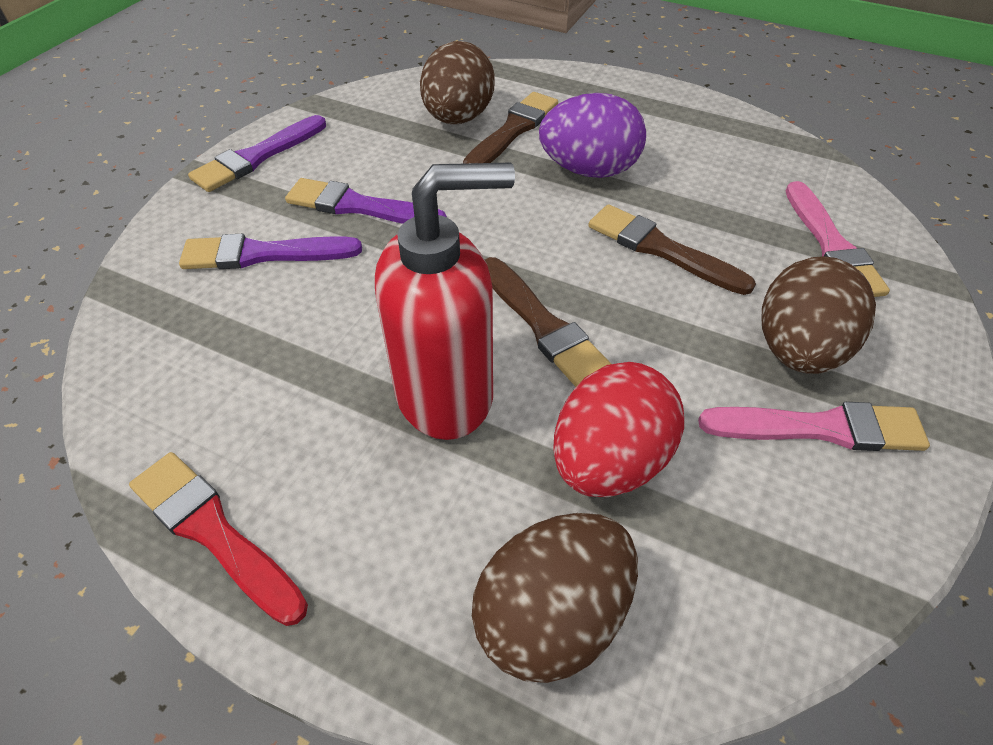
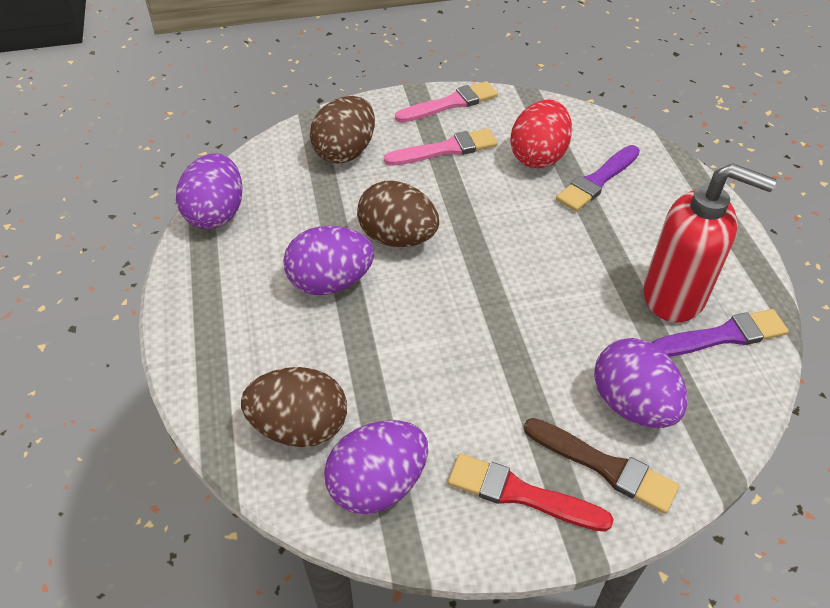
brown brush: 3 -> 1
purple brush: 3 -> 2
purple egg: 1 -> 4

